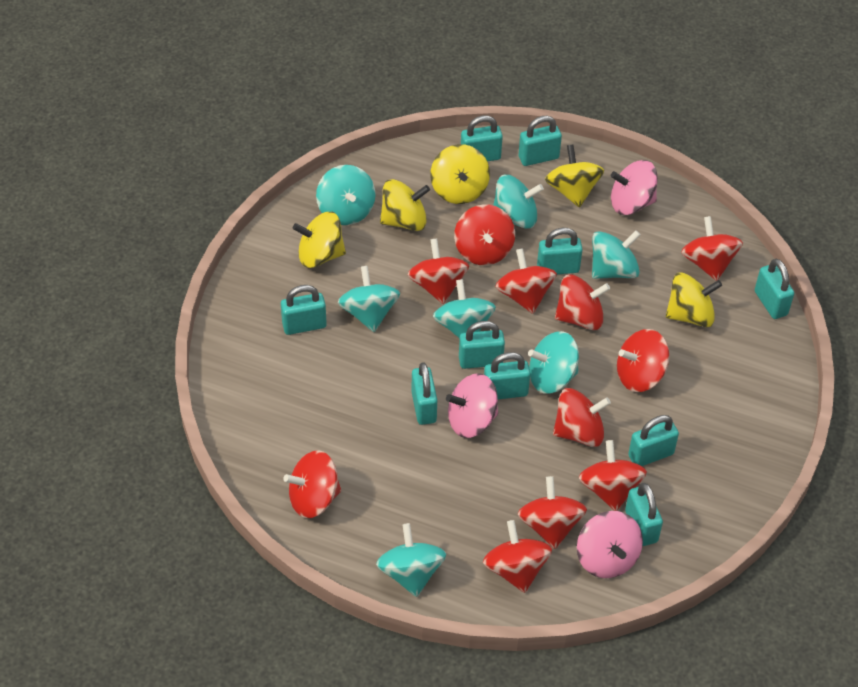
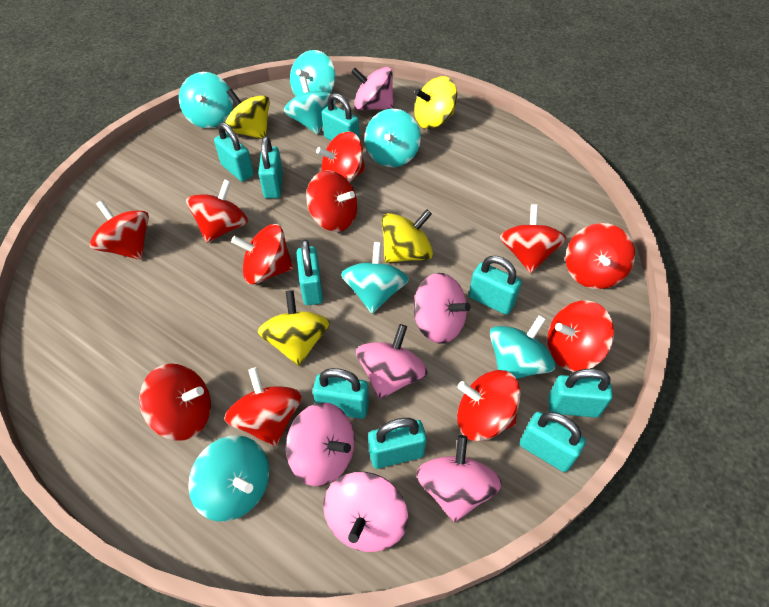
pink spinning top: 3 -> 6
turquoise padlock: 10 -> 9
yellow spinning top: 5 -> 4

